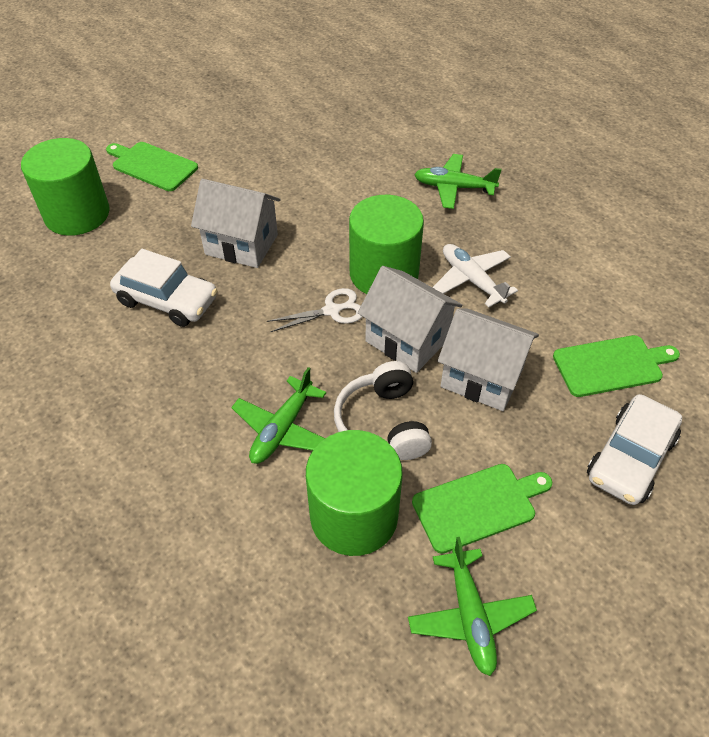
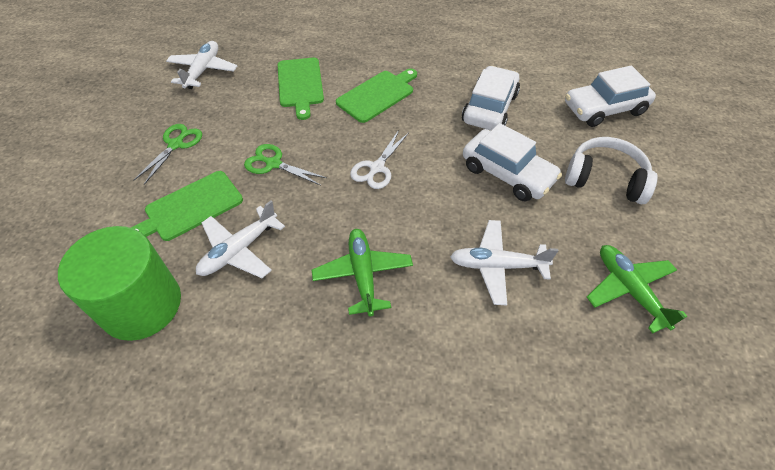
green cylinder: 3 -> 1
green plane: 3 -> 2
green scissors: 0 -> 2
white car: 2 -> 3
white house: 3 -> 0
white plane: 1 -> 3

